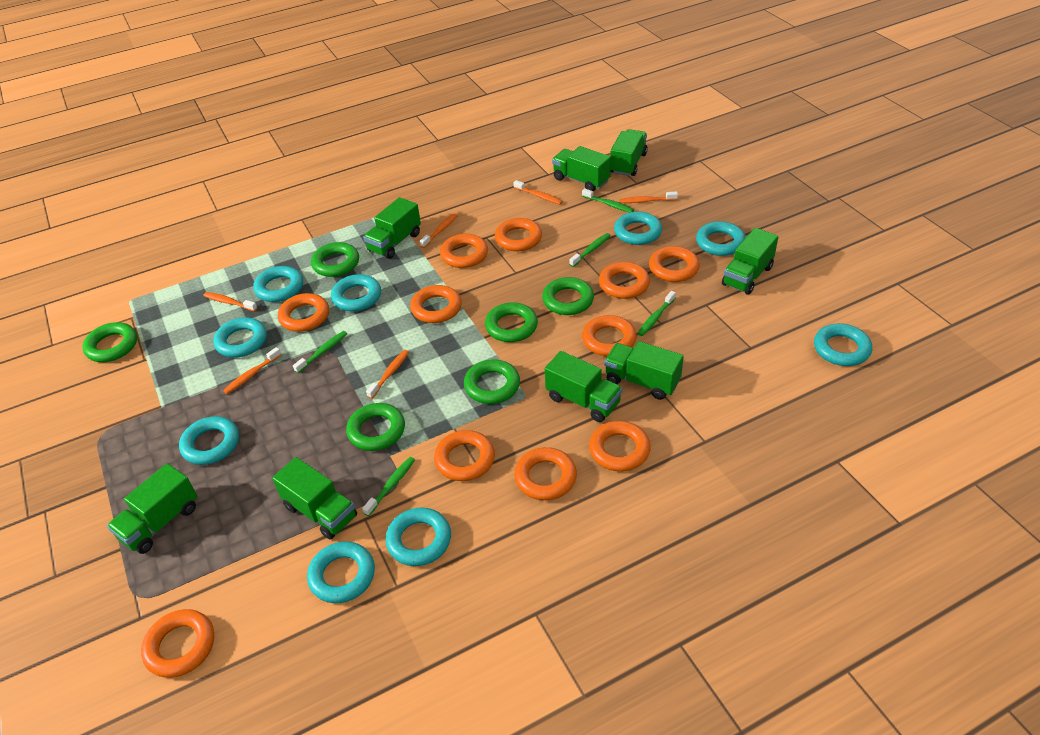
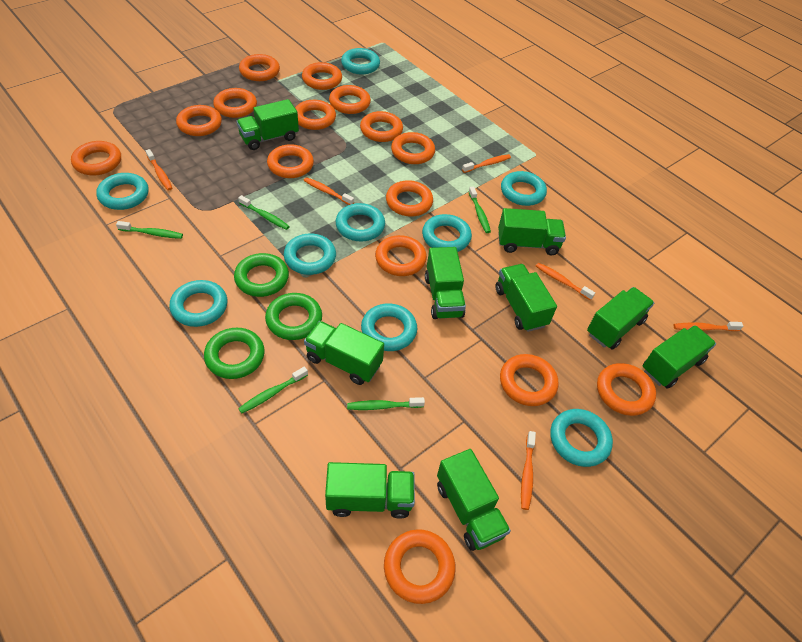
green ring: 6 -> 3
green truck: 8 -> 9
orange ring: 11 -> 15

